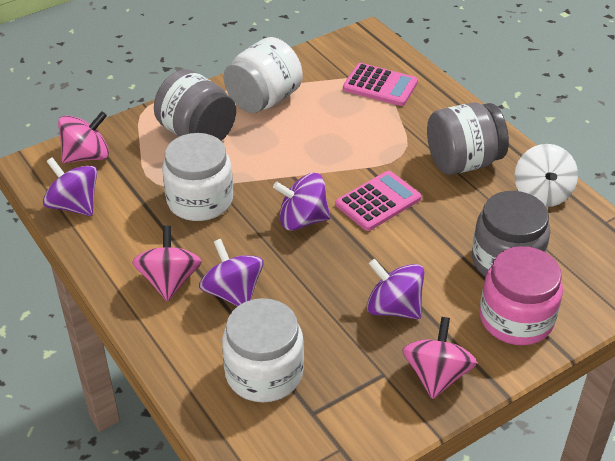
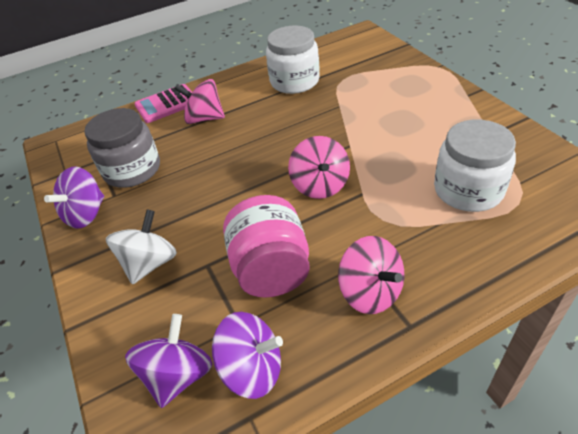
grey jar: 3 -> 1
pink calculator: 2 -> 1
purple spinning top: 4 -> 3
white jar: 3 -> 2

